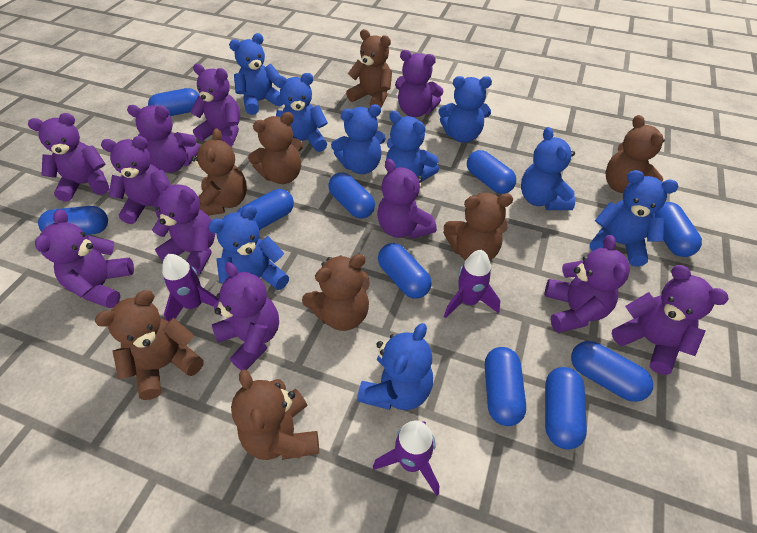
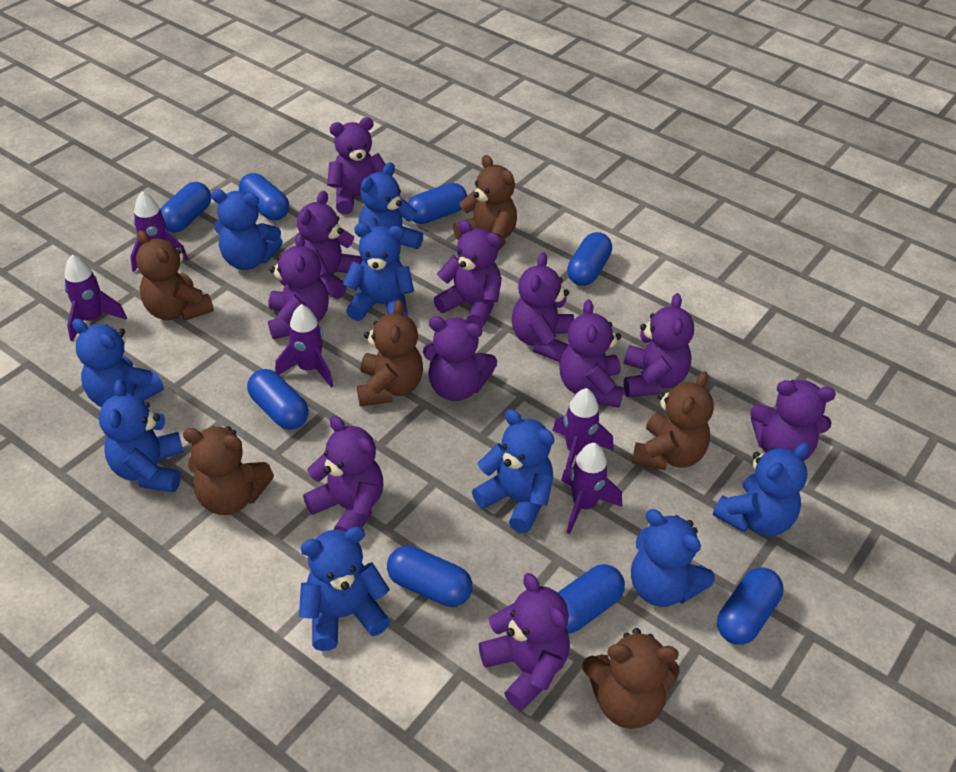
blue capsule: 10 -> 8
brown teddy bear: 8 -> 6
purple rocket: 3 -> 5

